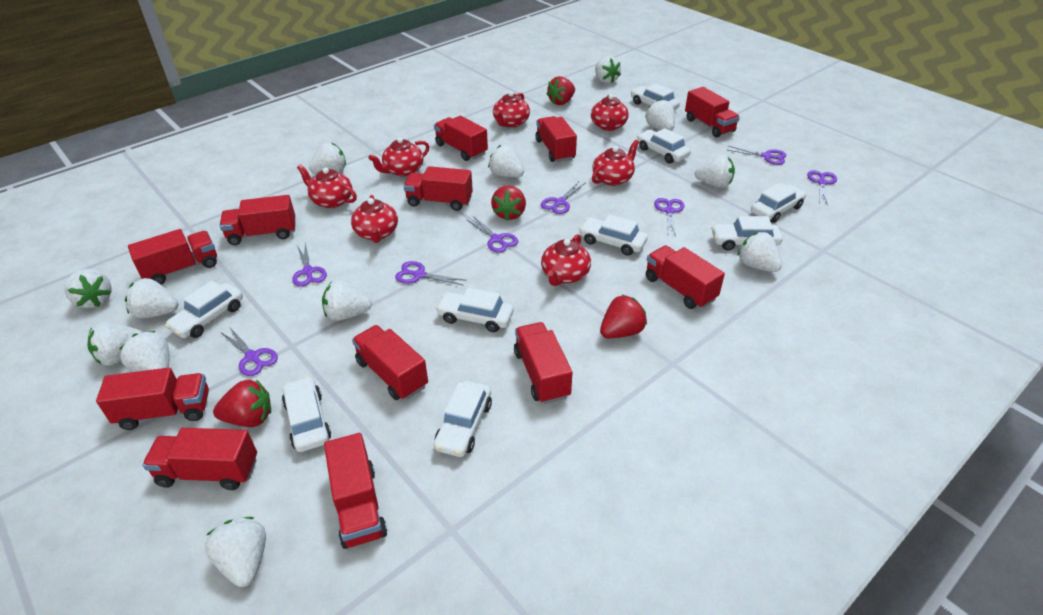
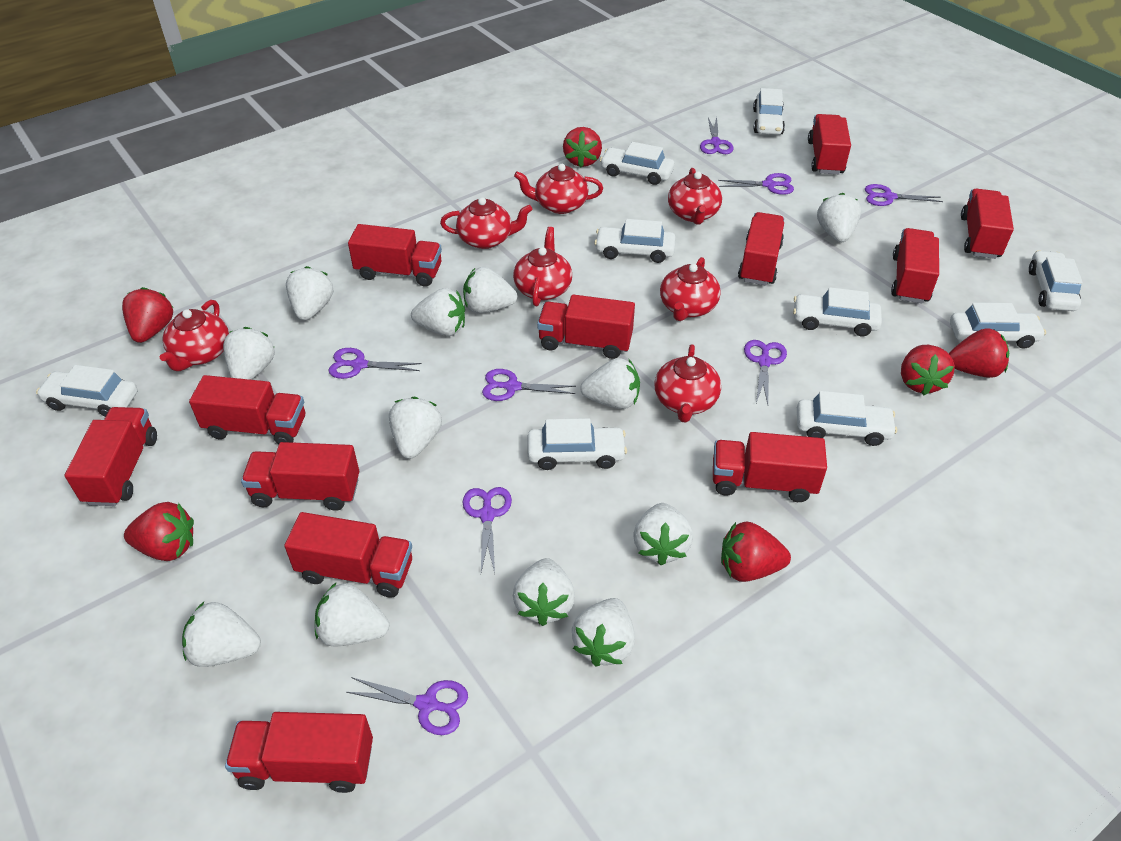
red strawberry: 4 -> 6

